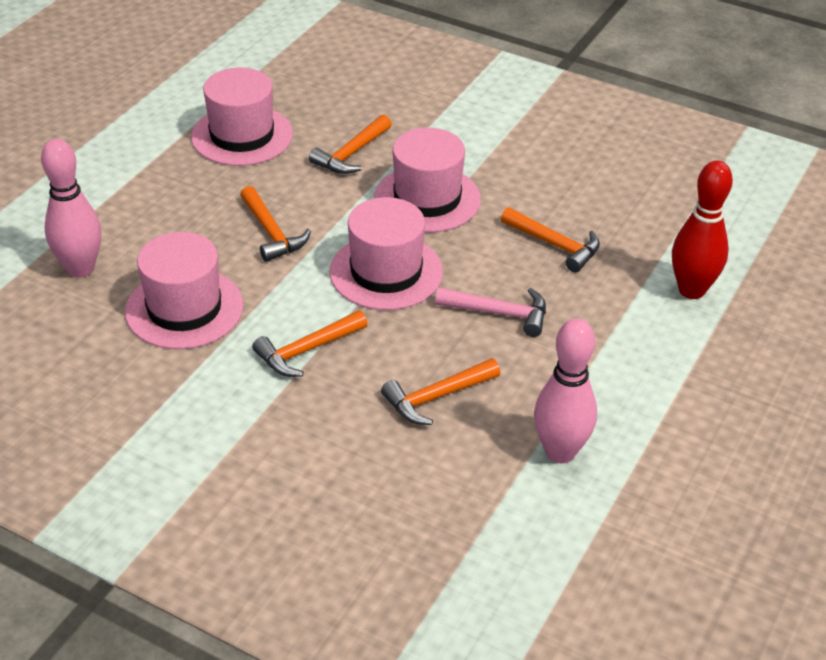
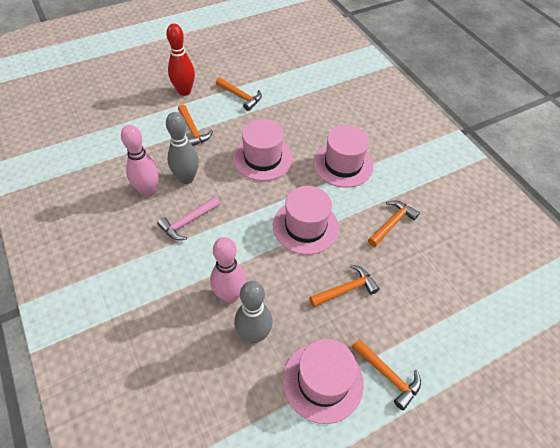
grey bowling pin: 0 -> 2

